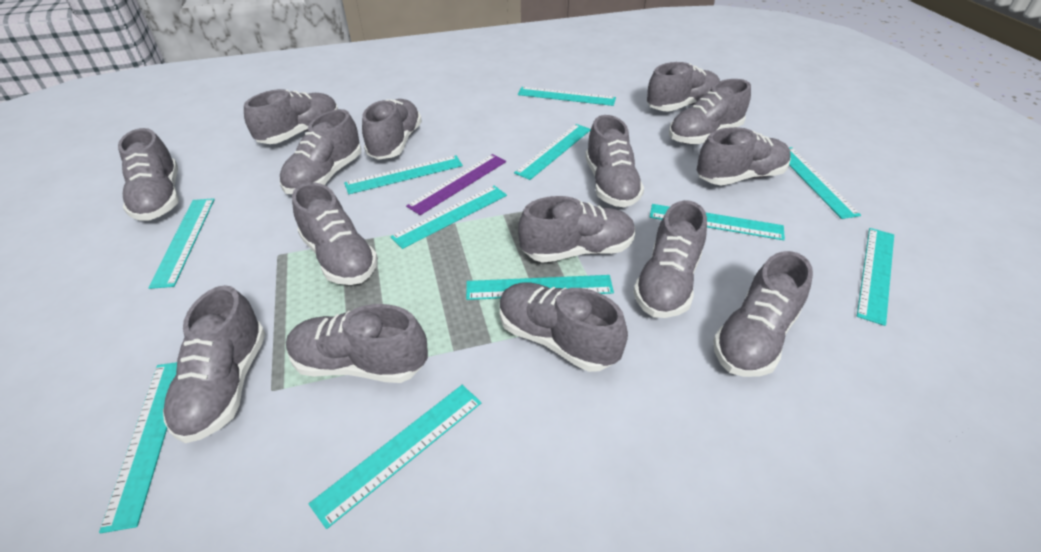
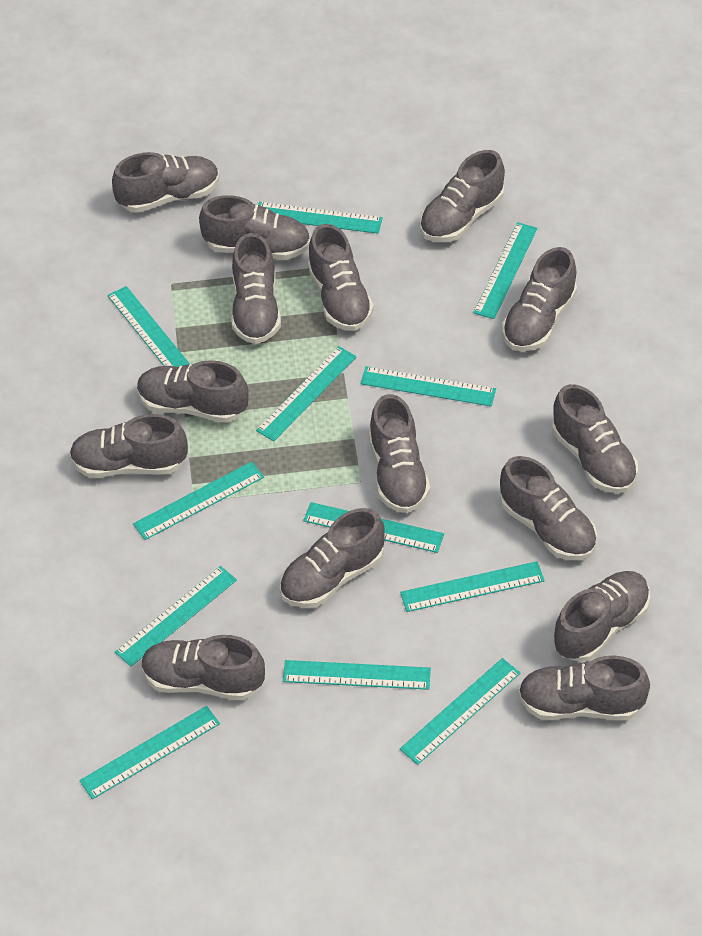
purple ruler: 1 -> 0
turquoise ruler: 11 -> 12

